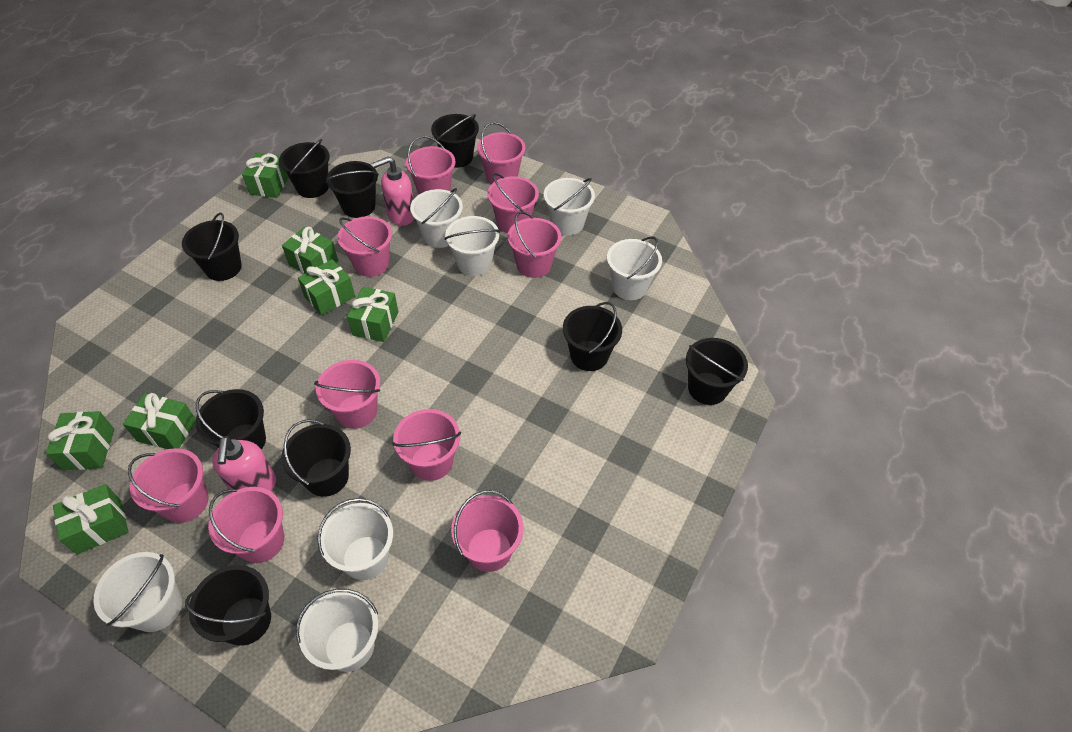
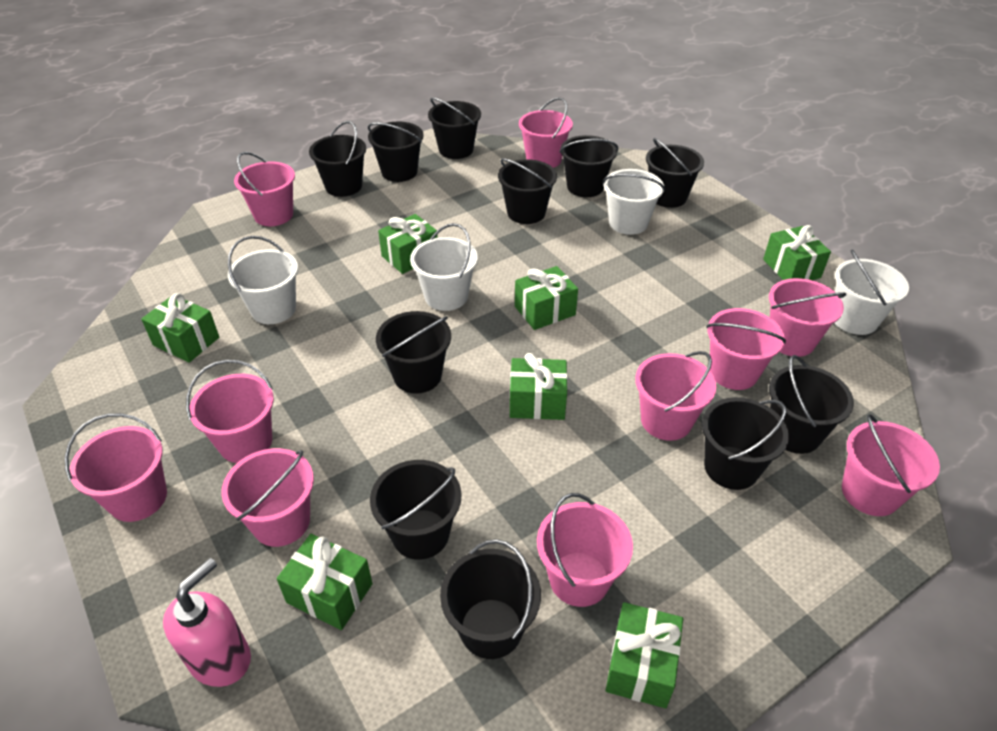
black bucket: 9 -> 11
pink soap dispenser: 2 -> 1
white bucket: 7 -> 4

